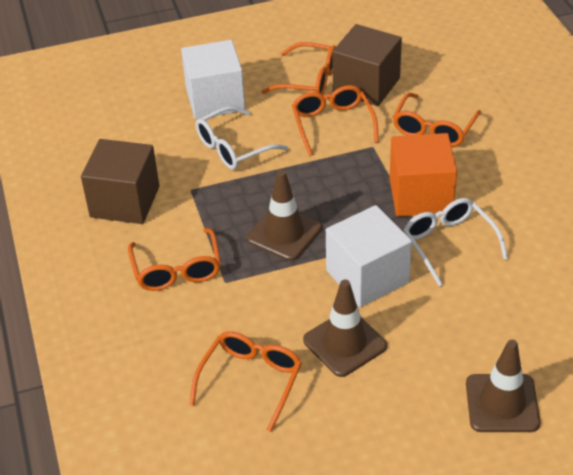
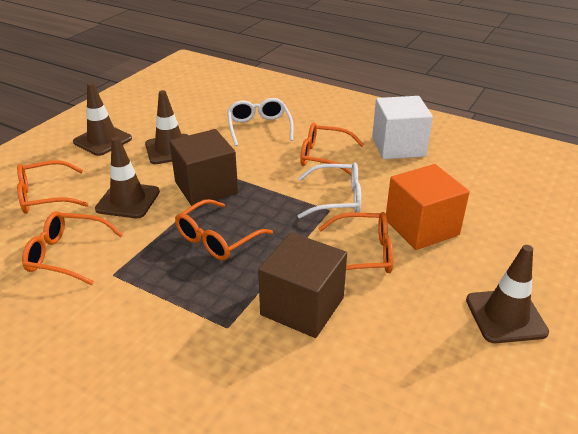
brown traffic cone: 3 -> 4
white cube: 2 -> 1

